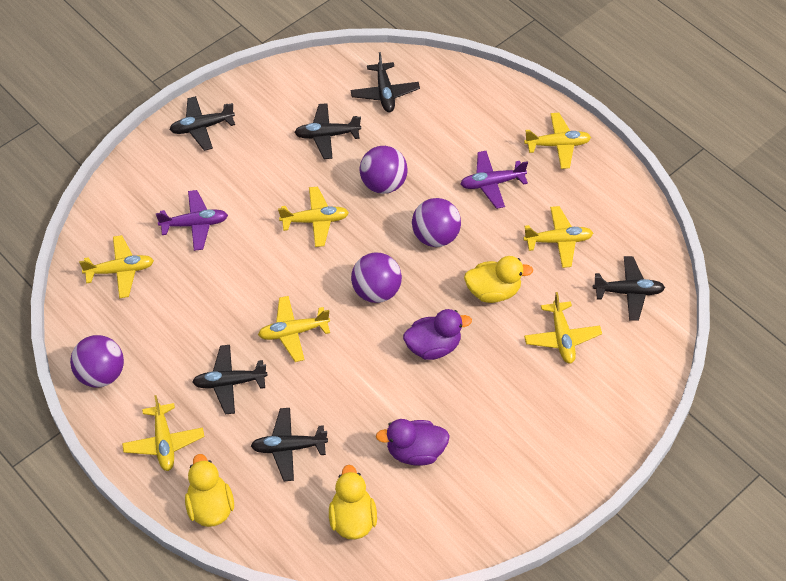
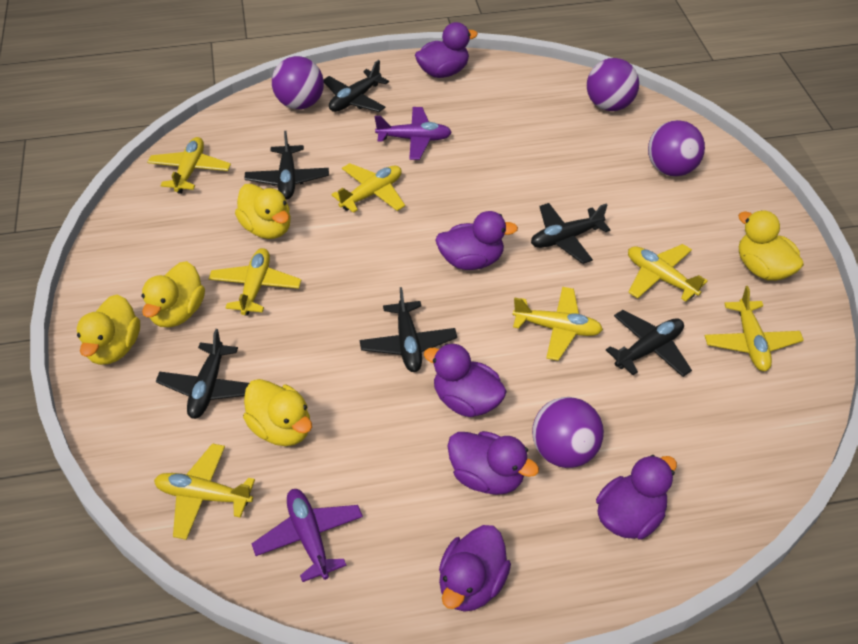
purple duck: 2 -> 6
yellow duck: 3 -> 5

